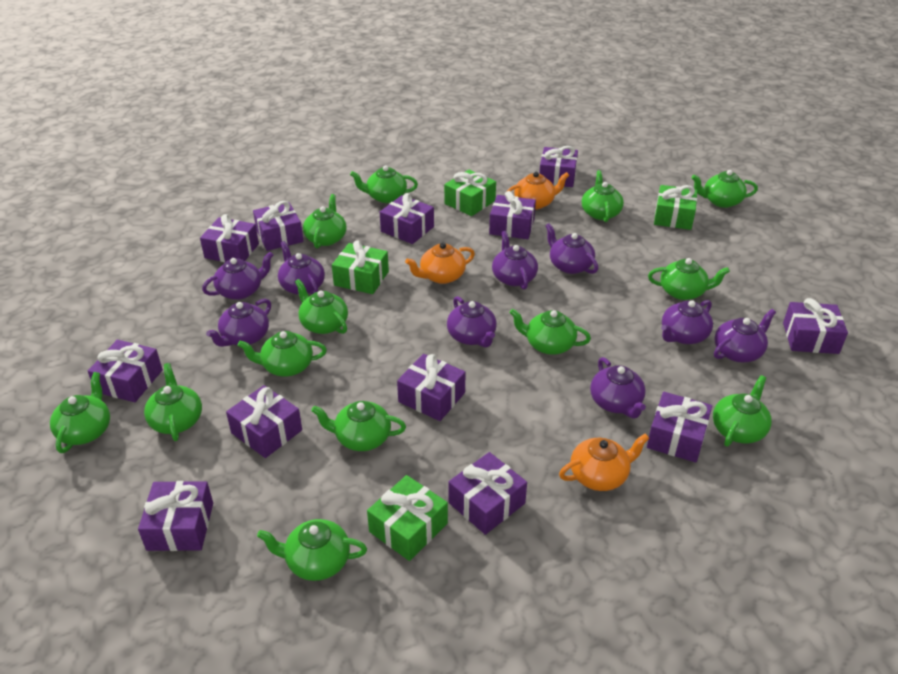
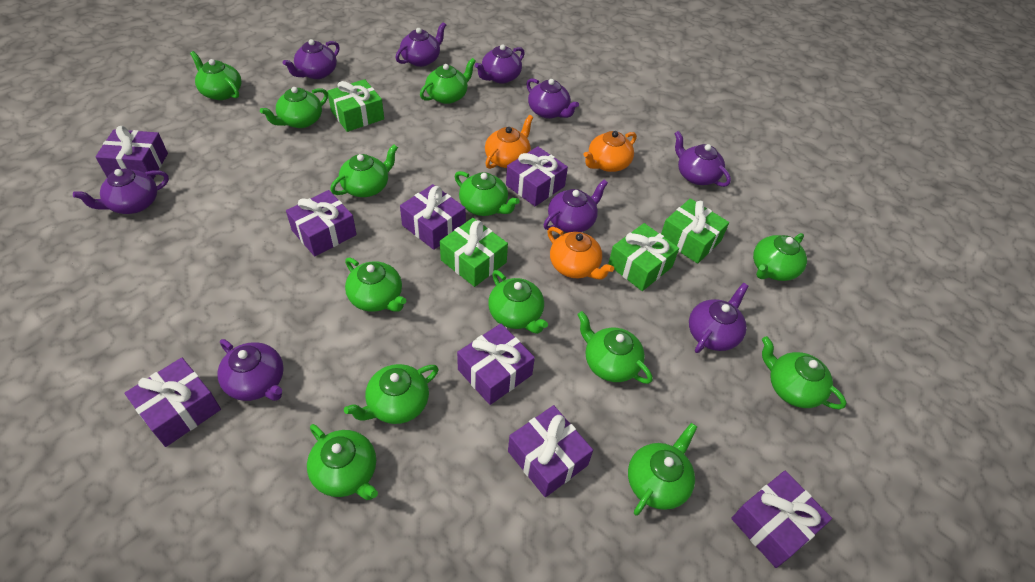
purple gift: 12 -> 8

